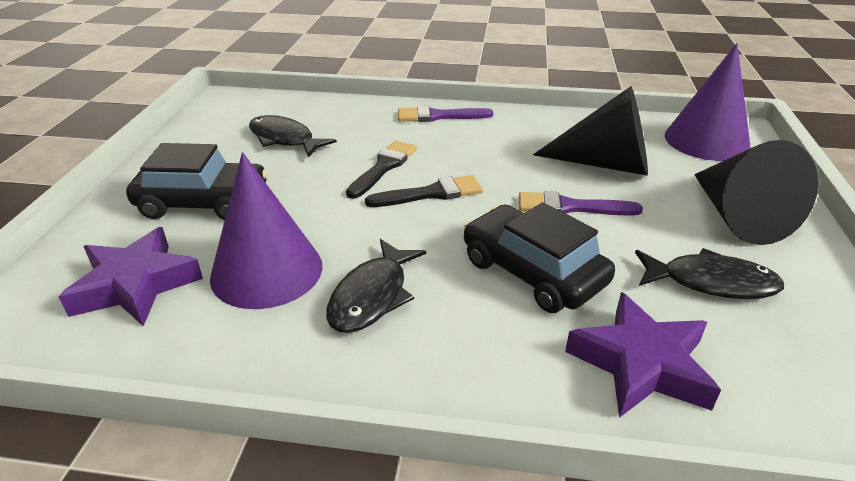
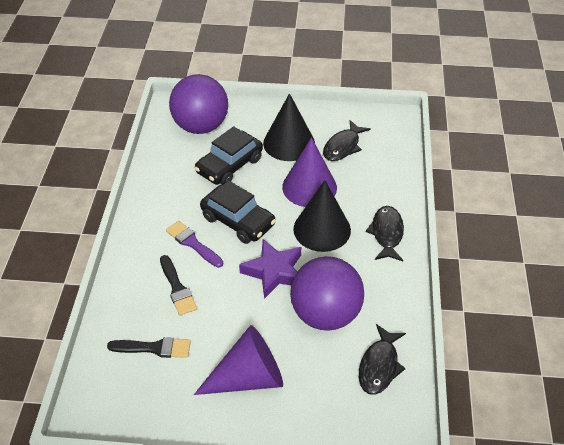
purple ball: 0 -> 2
purple brush: 2 -> 1
purple star: 2 -> 1

